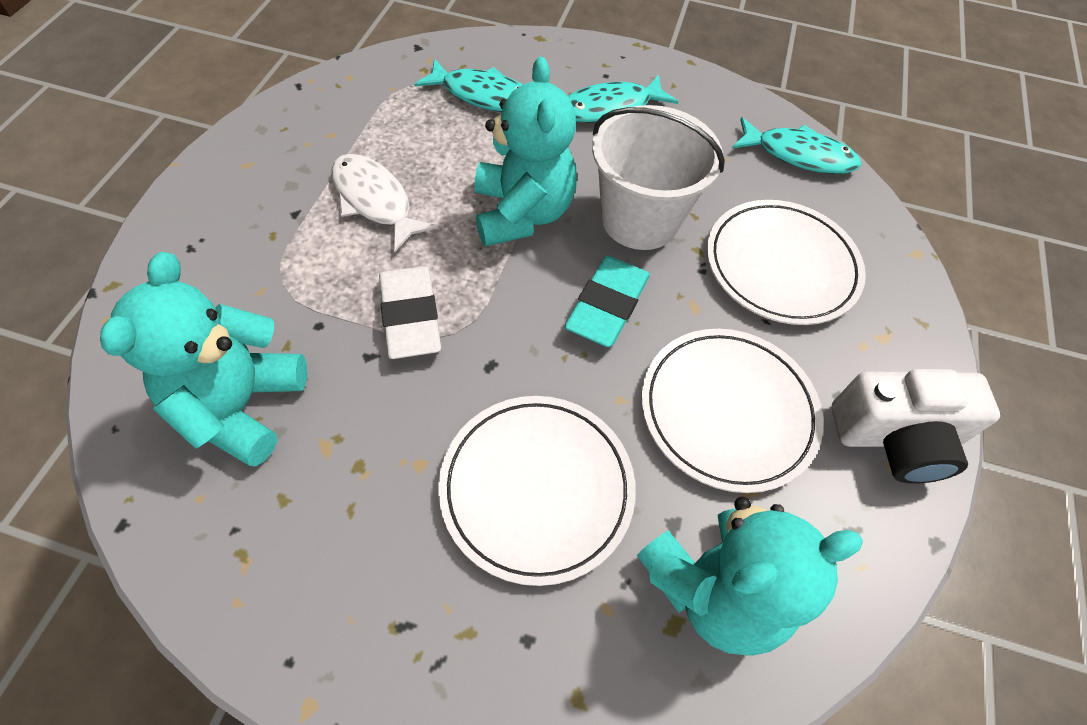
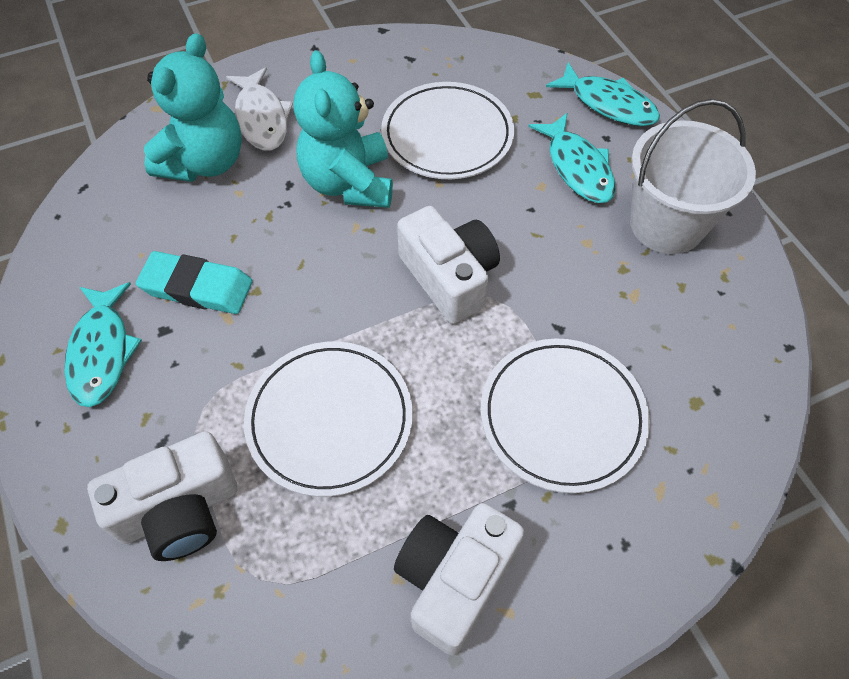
turquoise teddy bear: 3 -> 2
white camera: 1 -> 3
white eraser: 1 -> 0

